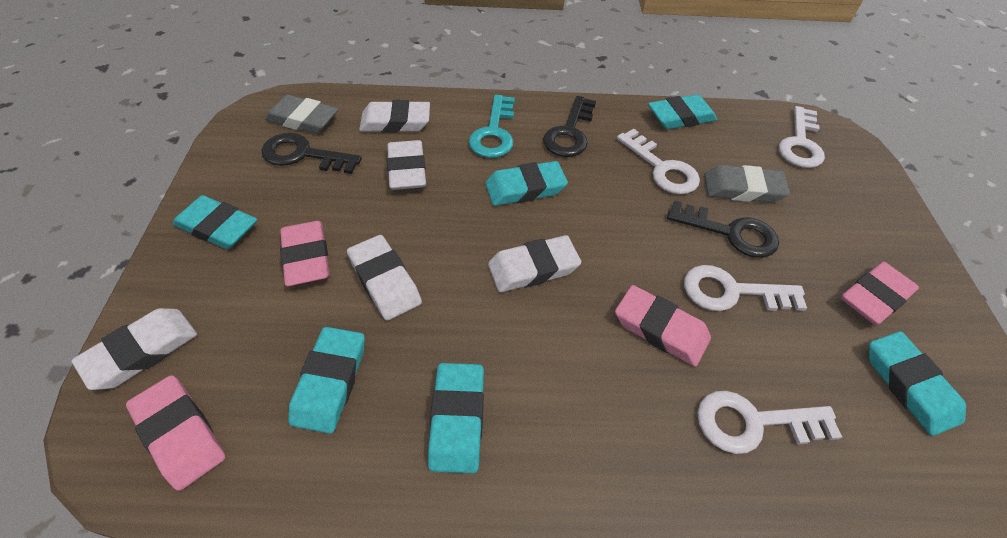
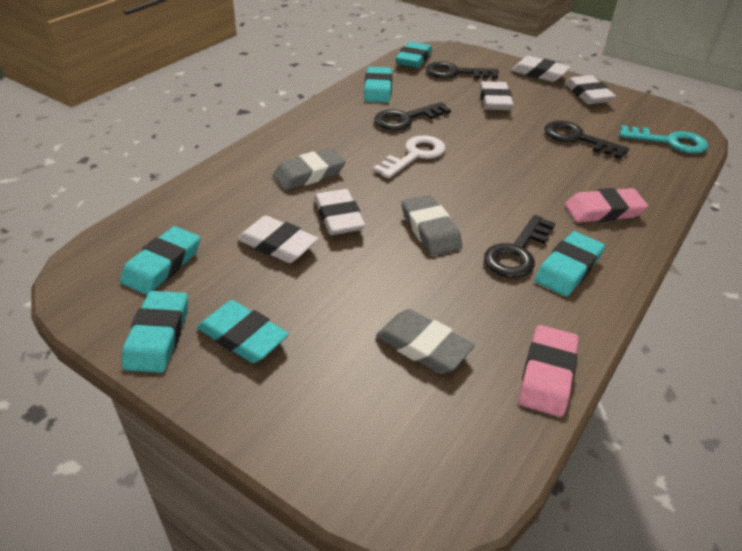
black key: 3 -> 4
grey eraser: 2 -> 3
pink eraser: 4 -> 2
white key: 4 -> 1

